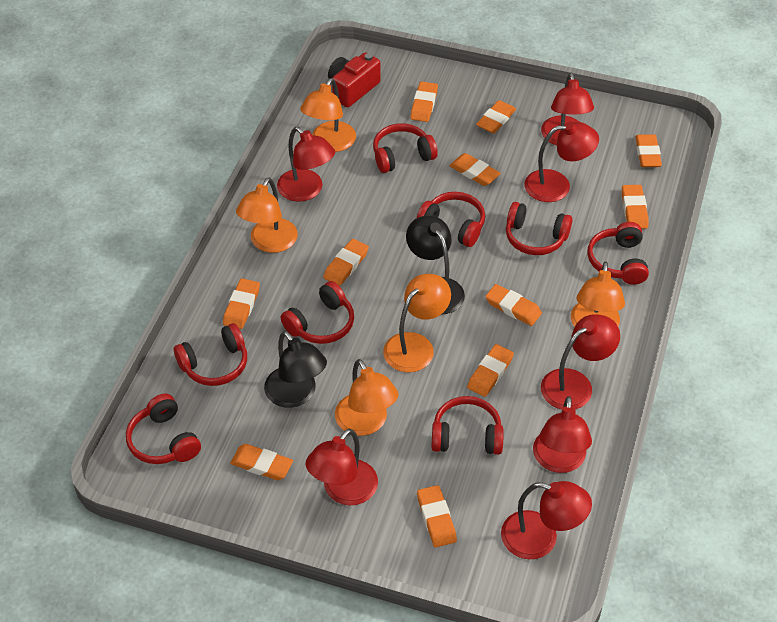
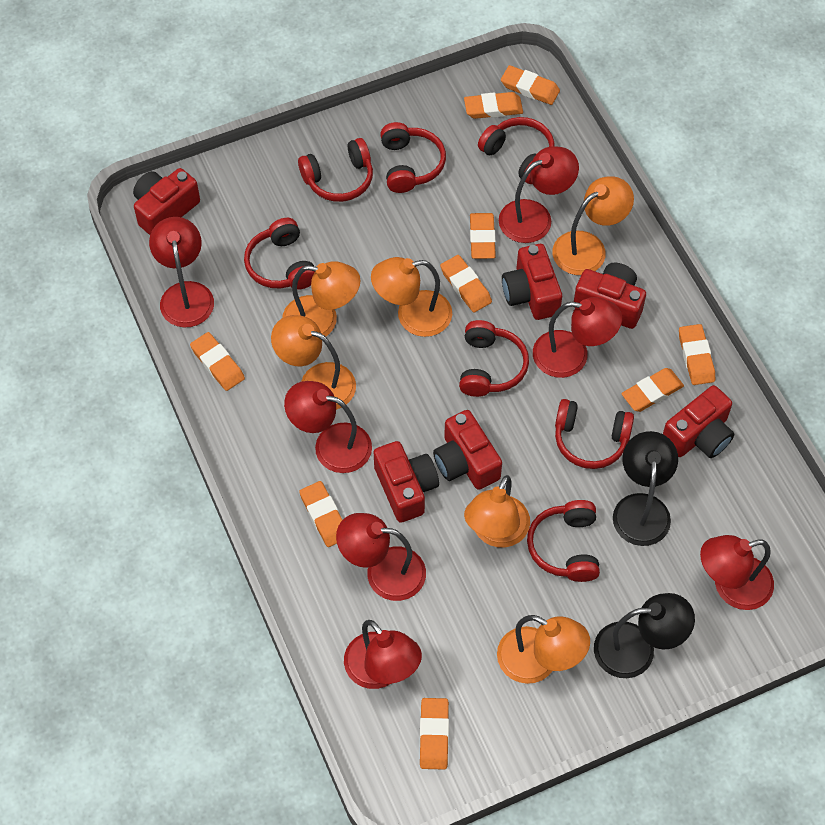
orange eraser: 11 -> 9
orange lamp: 5 -> 6
red camera: 1 -> 6
red headphones: 8 -> 7

